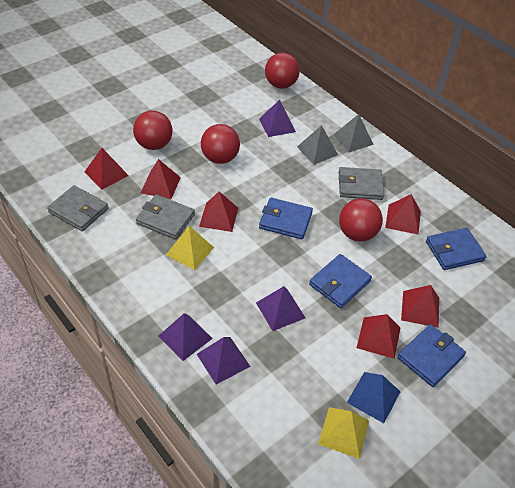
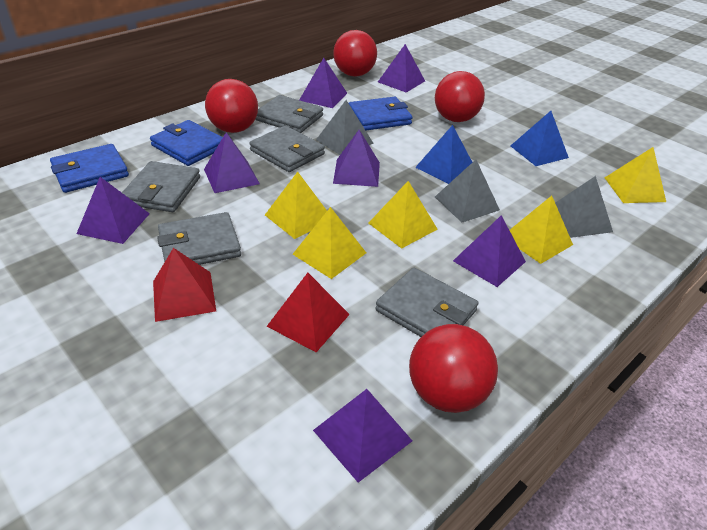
blue pyramid: 1 -> 2
blue wallet: 4 -> 3
grey pyramid: 2 -> 3
grey wallet: 3 -> 5
purple pyramid: 4 -> 7
red pyramid: 6 -> 2
yellow pyramid: 2 -> 5

